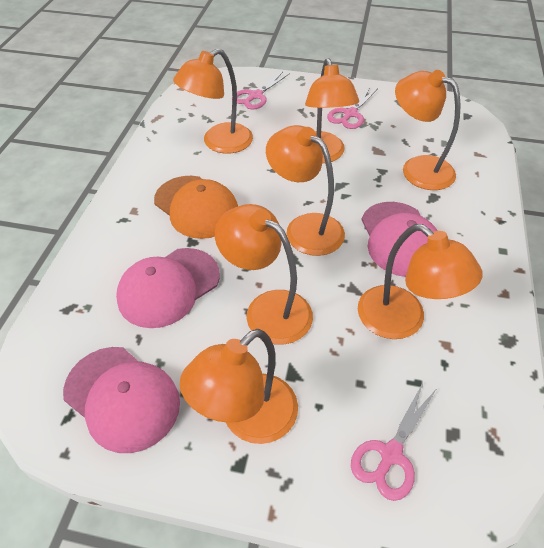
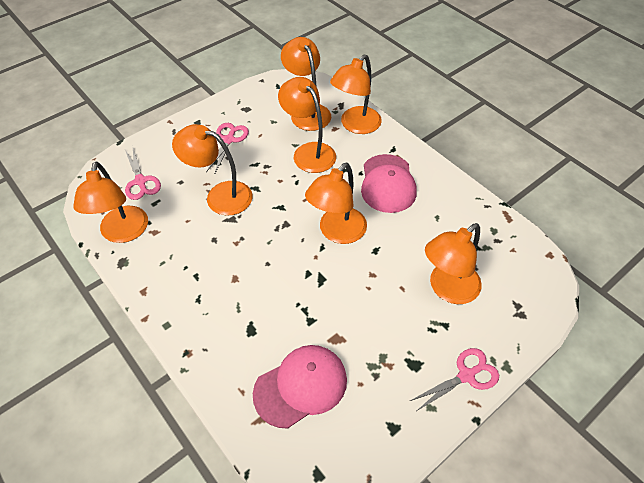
orange cap: 1 -> 0
pink cap: 3 -> 2

